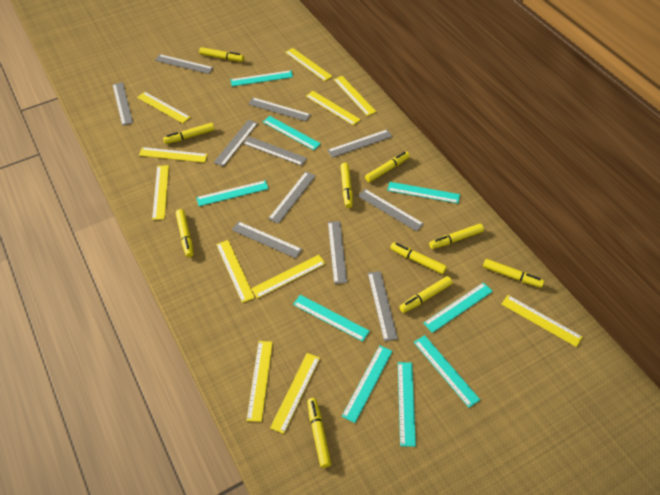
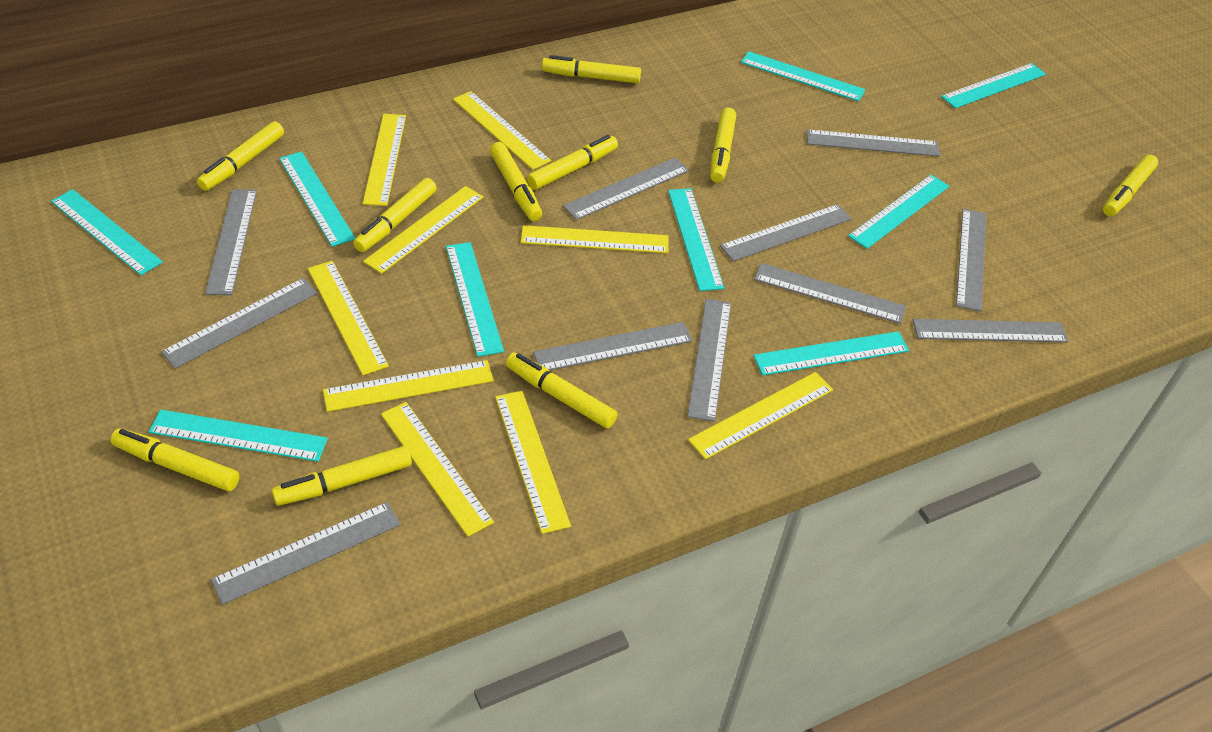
yellow ruler: 11 -> 9

